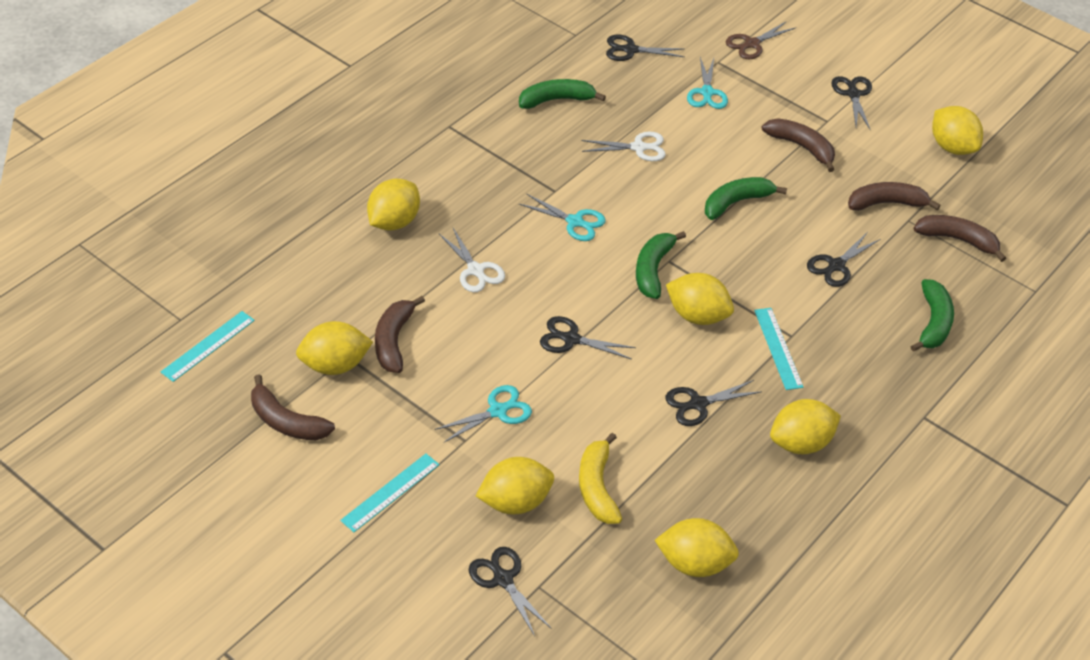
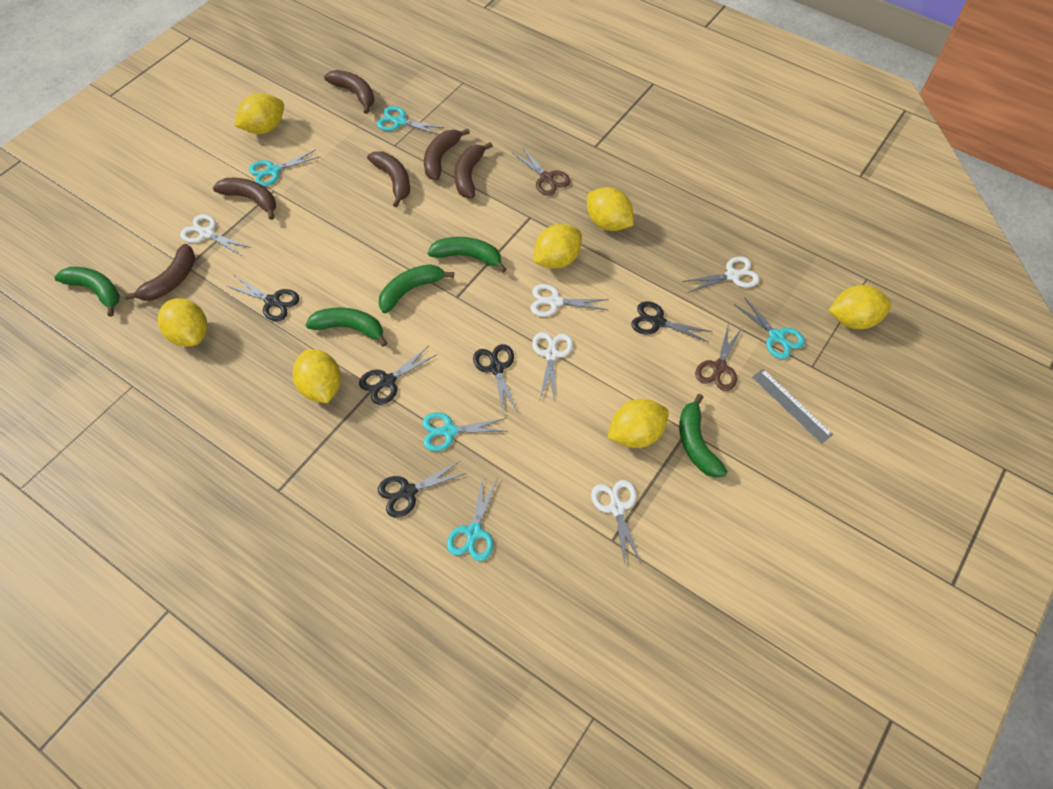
black scissors: 6 -> 5
brown banana: 5 -> 6
brown scissors: 1 -> 2
green banana: 4 -> 5
grey ruler: 0 -> 1
turquoise ruler: 3 -> 0
turquoise scissors: 3 -> 5
white scissors: 2 -> 5
yellow banana: 1 -> 0

